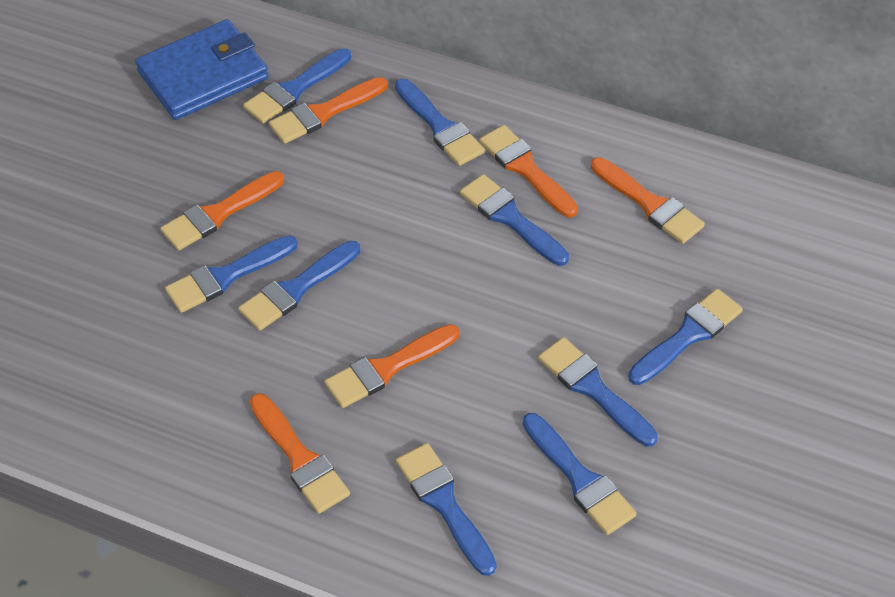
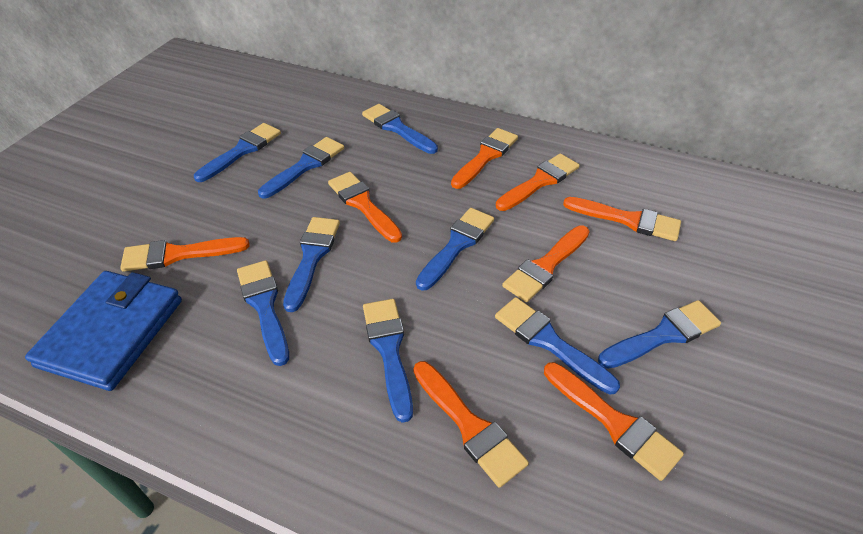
orange brush: 6 -> 8

